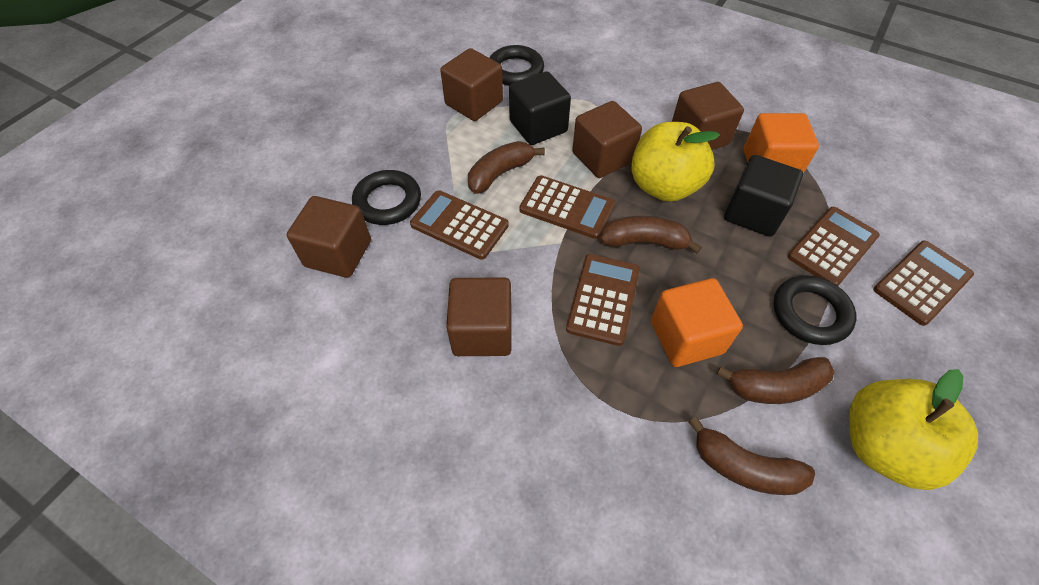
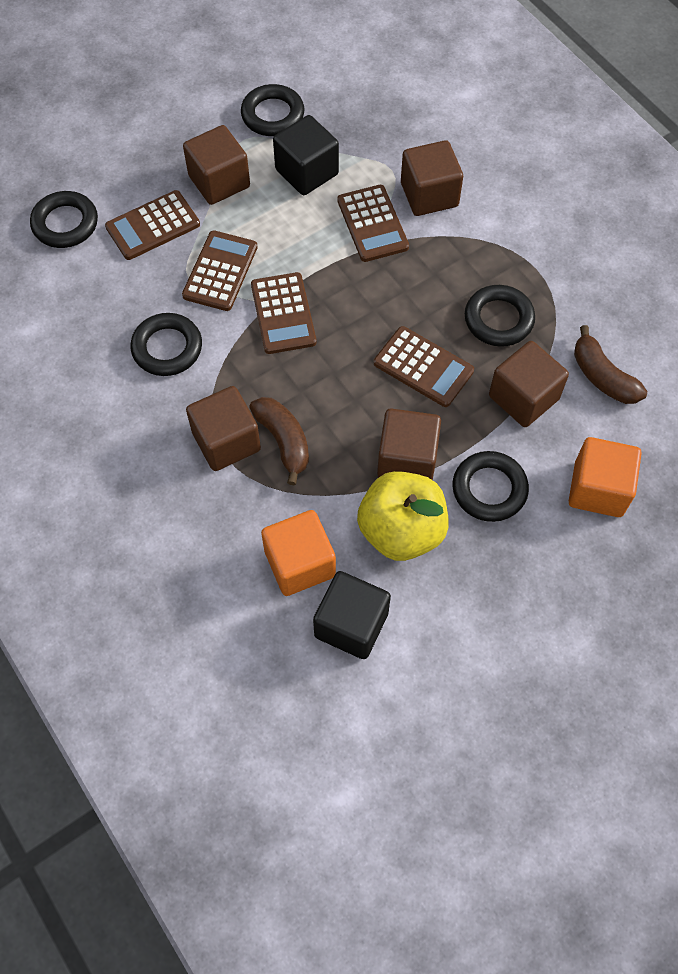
black ring: 3 -> 5
brown banana: 4 -> 2
yellow apple: 2 -> 1

